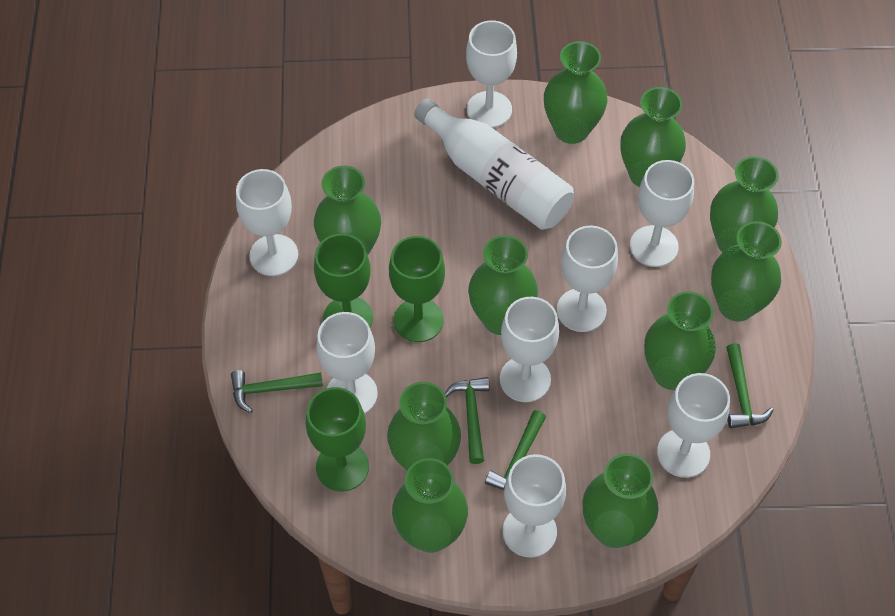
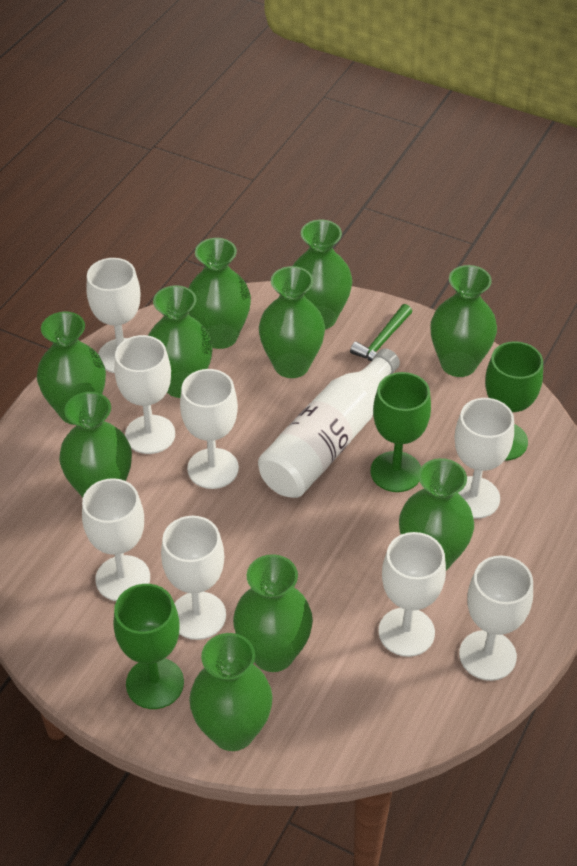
green hammer: 4 -> 1

